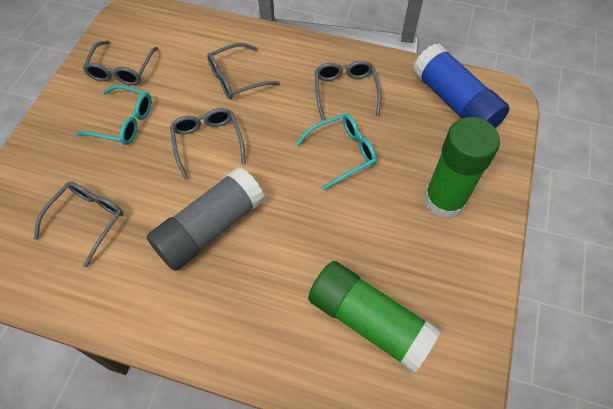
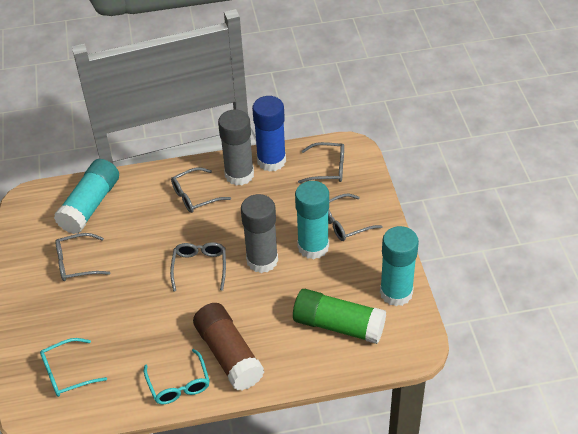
brown glue stick: 0 -> 1
green glue stick: 2 -> 1
grey glue stick: 1 -> 2
turquoise glue stick: 0 -> 3

